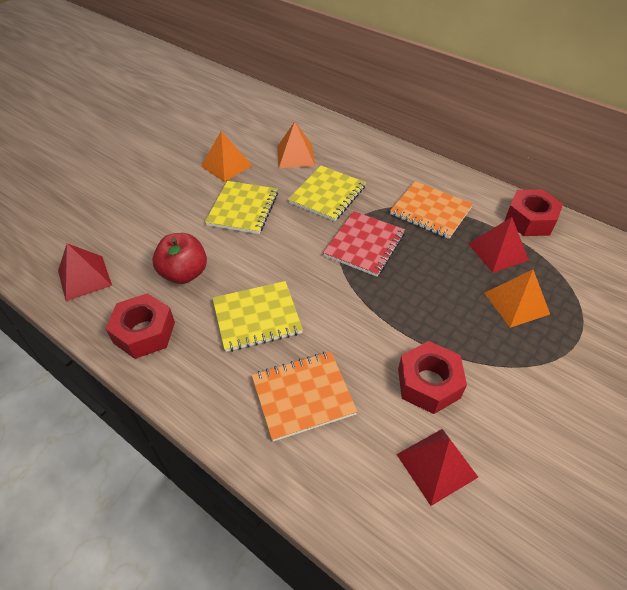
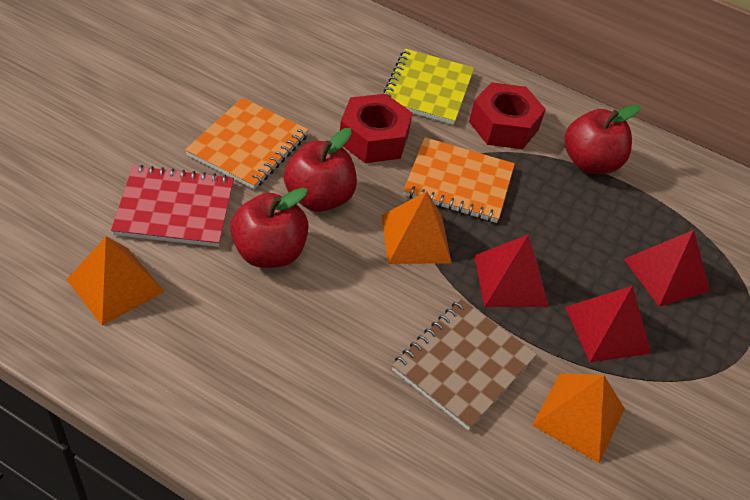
brown notebook: 0 -> 1
red apple: 1 -> 3
red nut: 3 -> 2
yellow notebook: 3 -> 1

